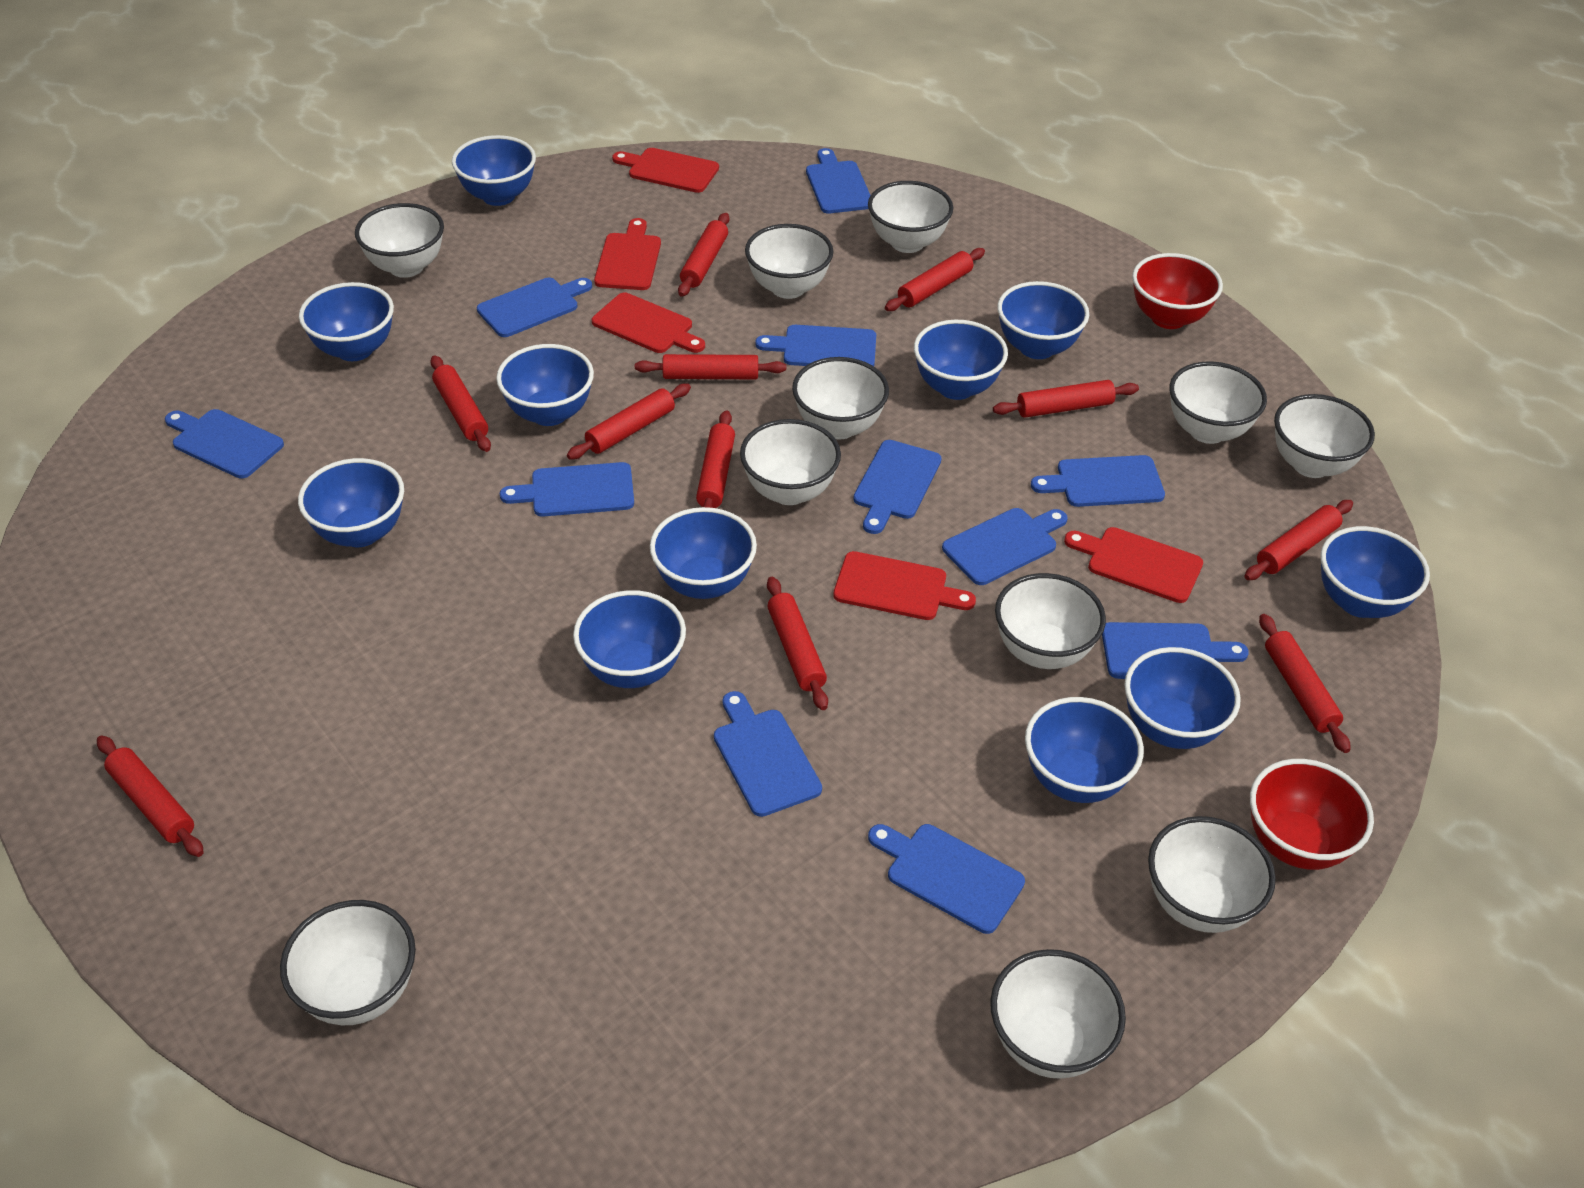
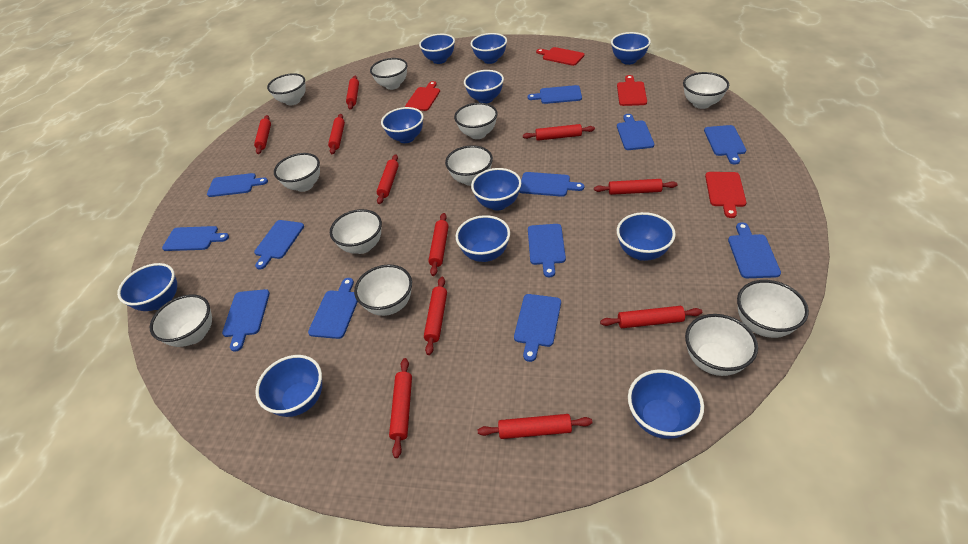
blue cutting board: 11 -> 12
red bowl: 2 -> 0
red cutting board: 5 -> 4

